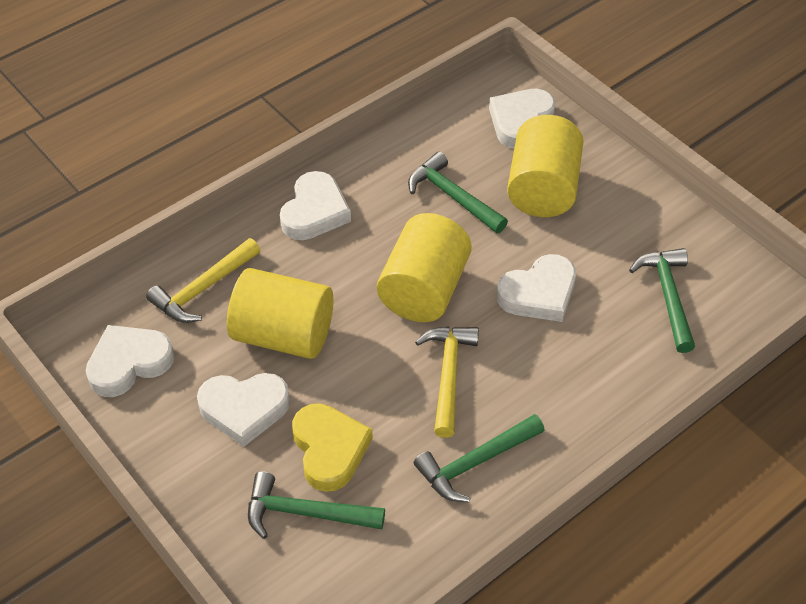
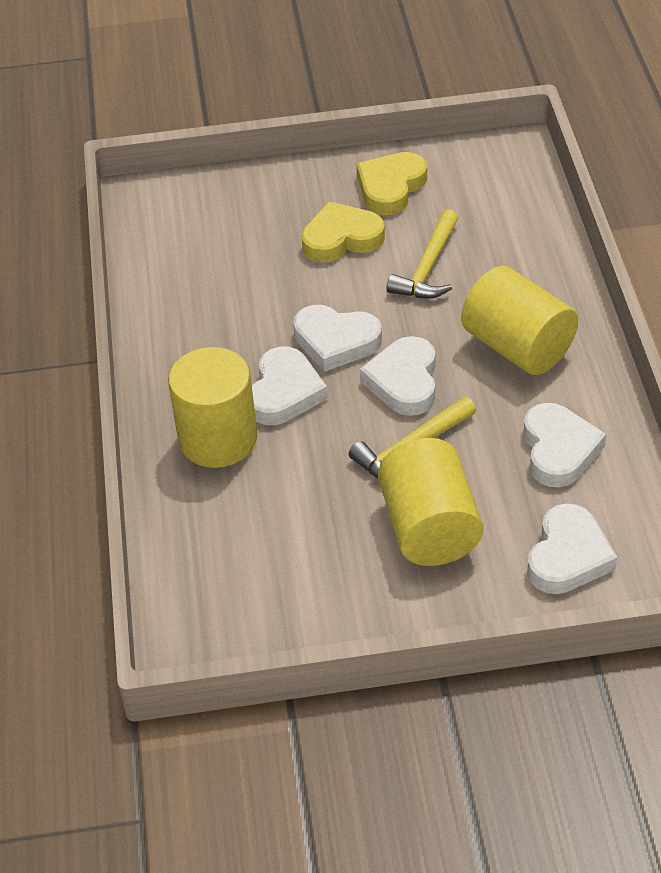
green hammer: 4 -> 0
yellow heart: 1 -> 2

